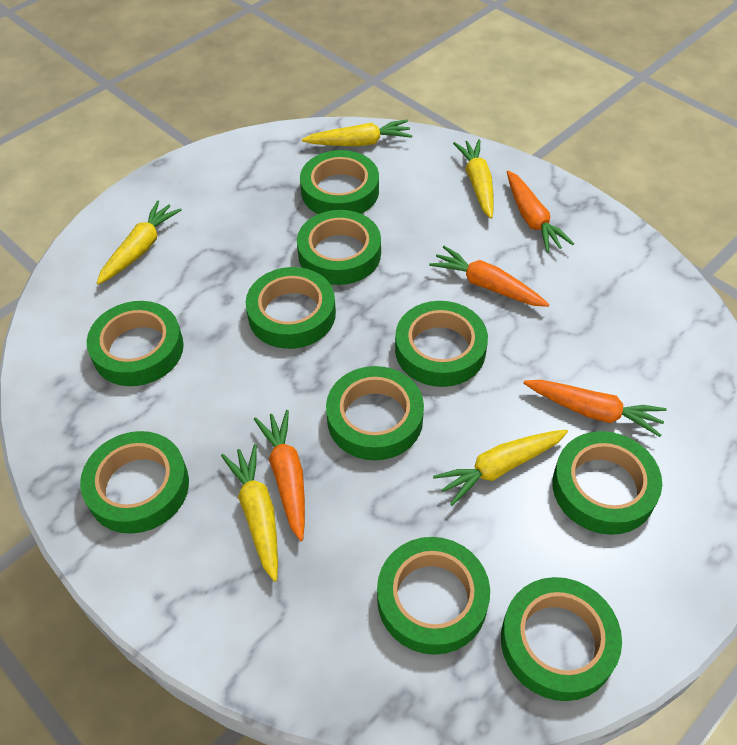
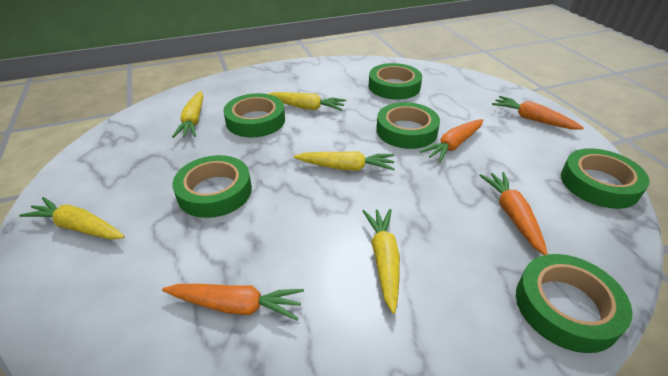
green tape: 10 -> 6

